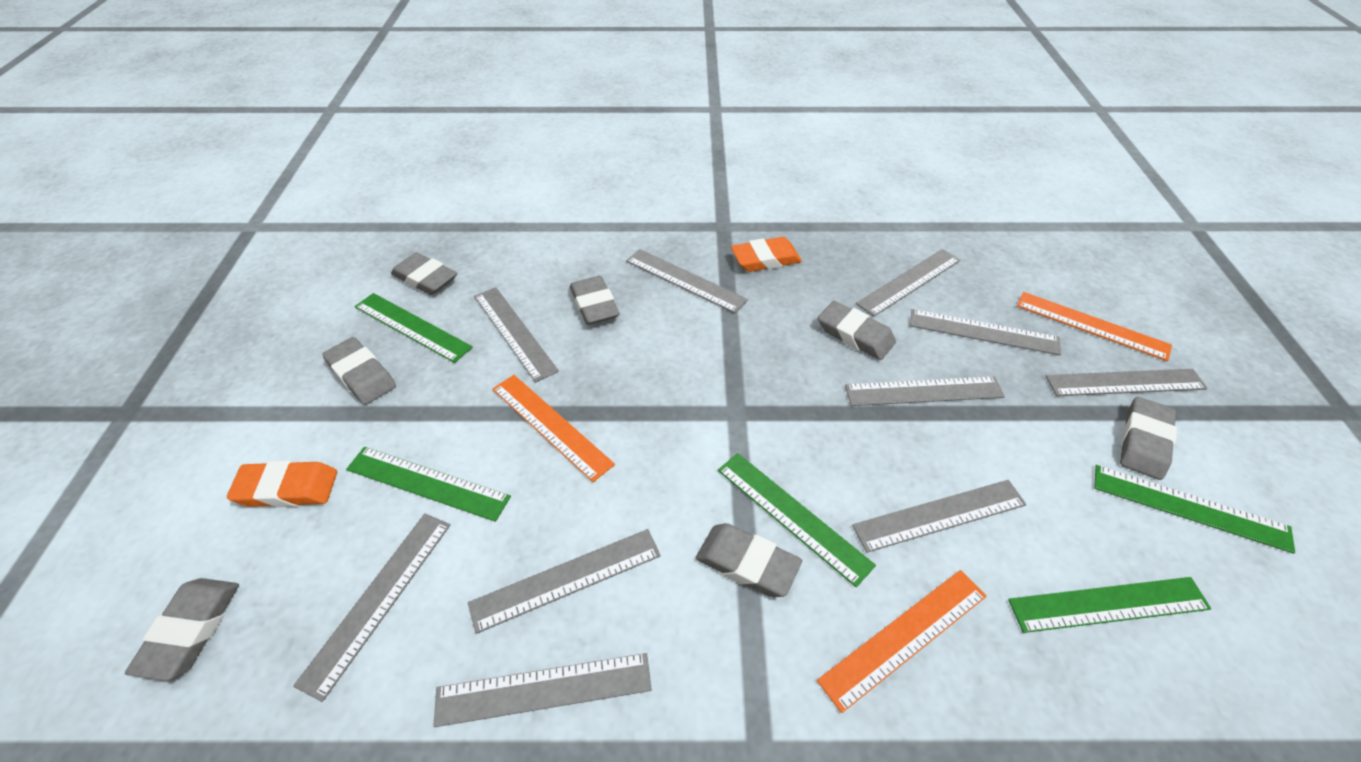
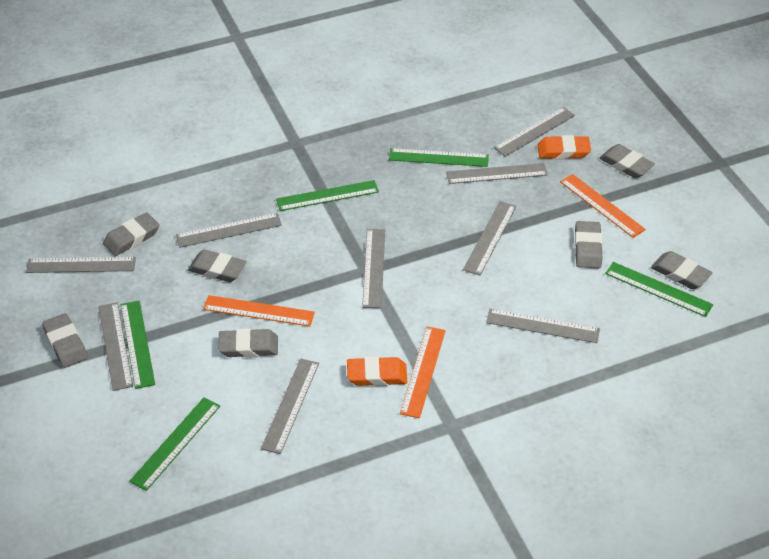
grey ruler: 10 -> 9

